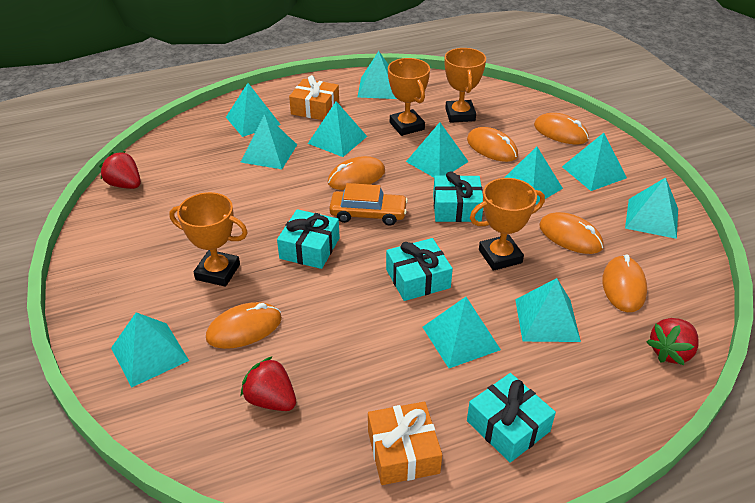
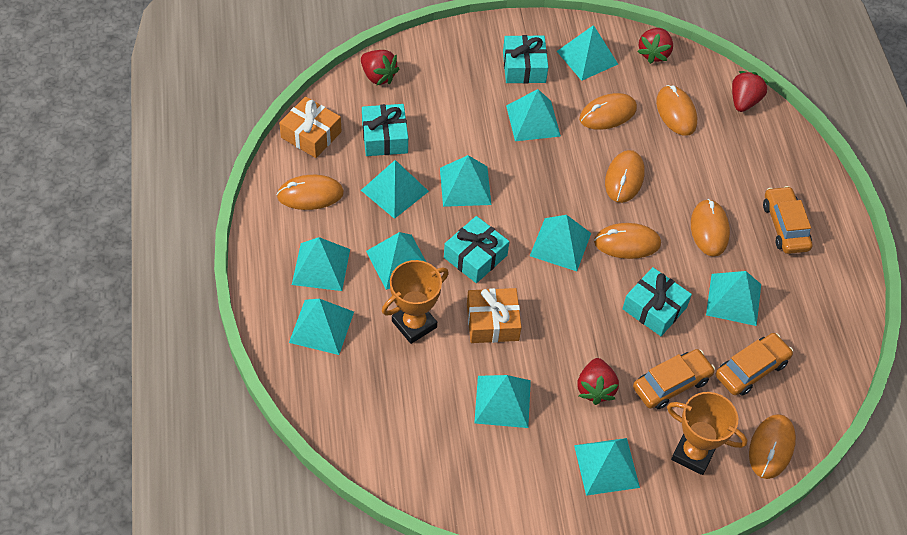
orange car: 1 -> 3
orange mouse: 6 -> 7
orange trophy: 4 -> 2
red strawberry: 3 -> 4

